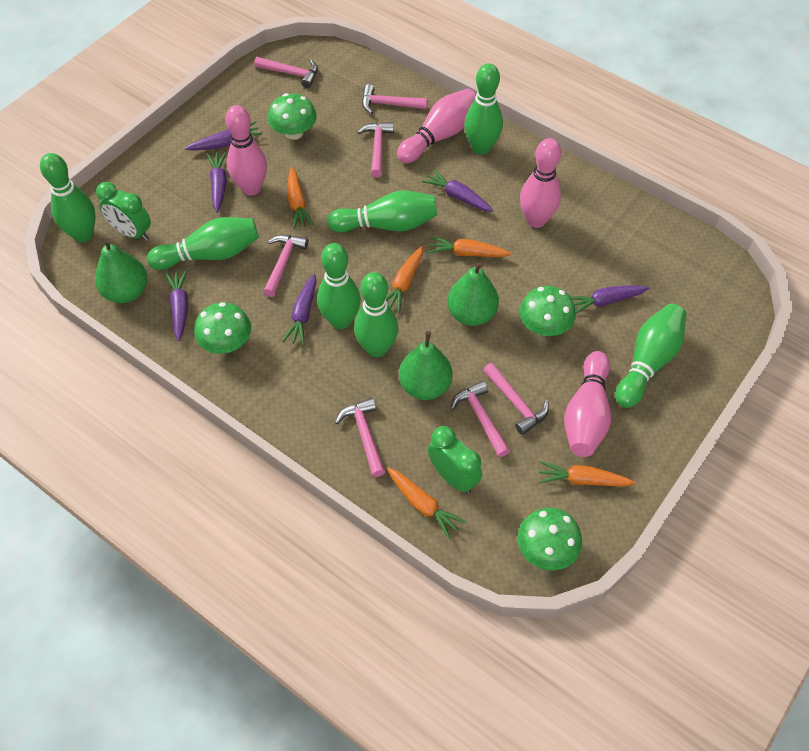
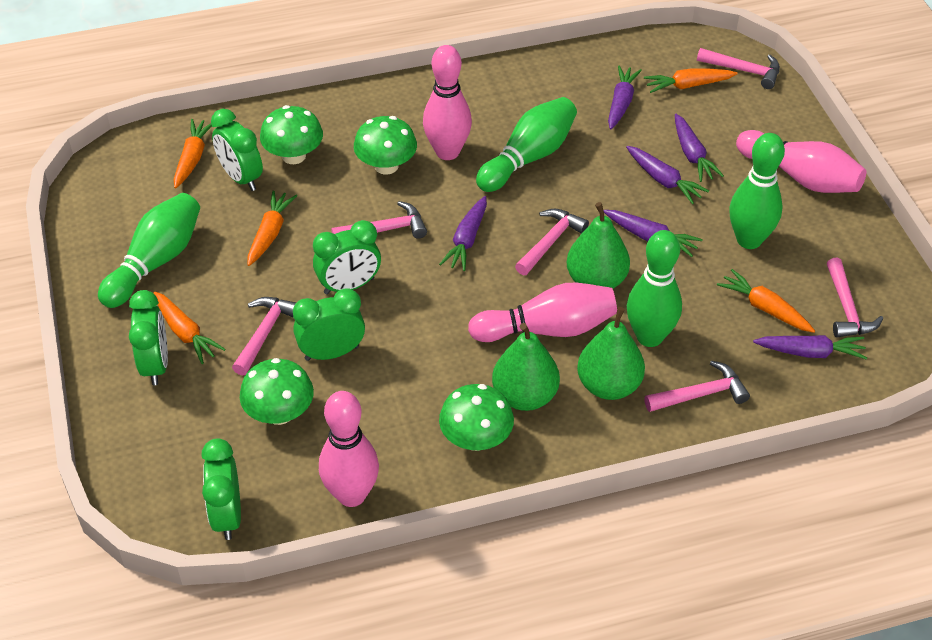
green bowling pin: 7 -> 4
green clock: 2 -> 5
pink hammer: 7 -> 6

